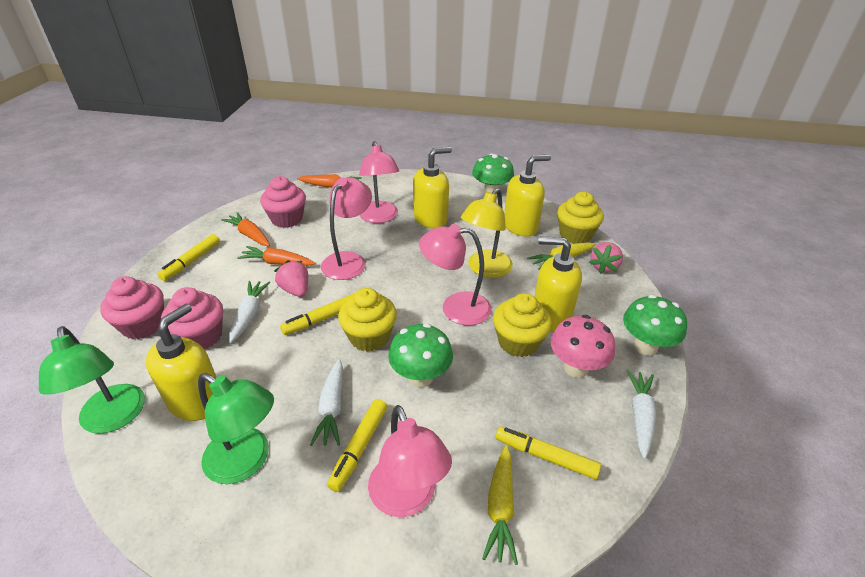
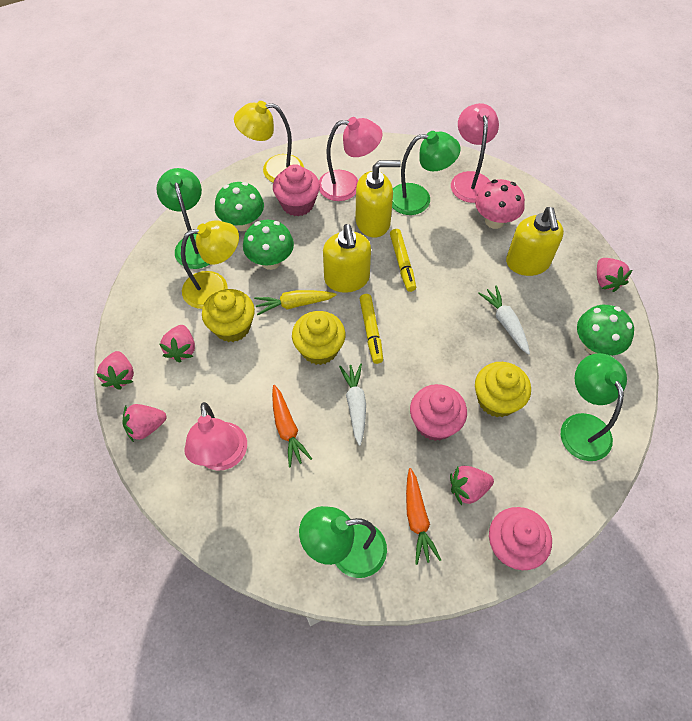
green lamp: 2 -> 4
orange carrot: 3 -> 2
pink lamp: 4 -> 3
pink strawberry: 2 -> 5
white carrot: 3 -> 2
yellow carrot: 2 -> 1
yellow lamp: 1 -> 2
yellow marker: 4 -> 2
yellow soap dispenser: 4 -> 3

